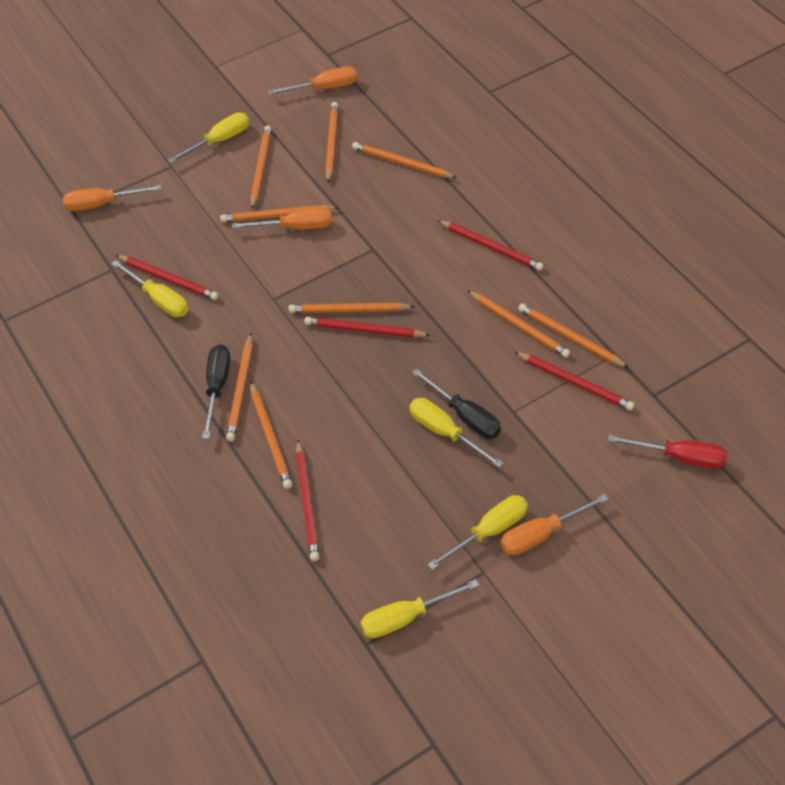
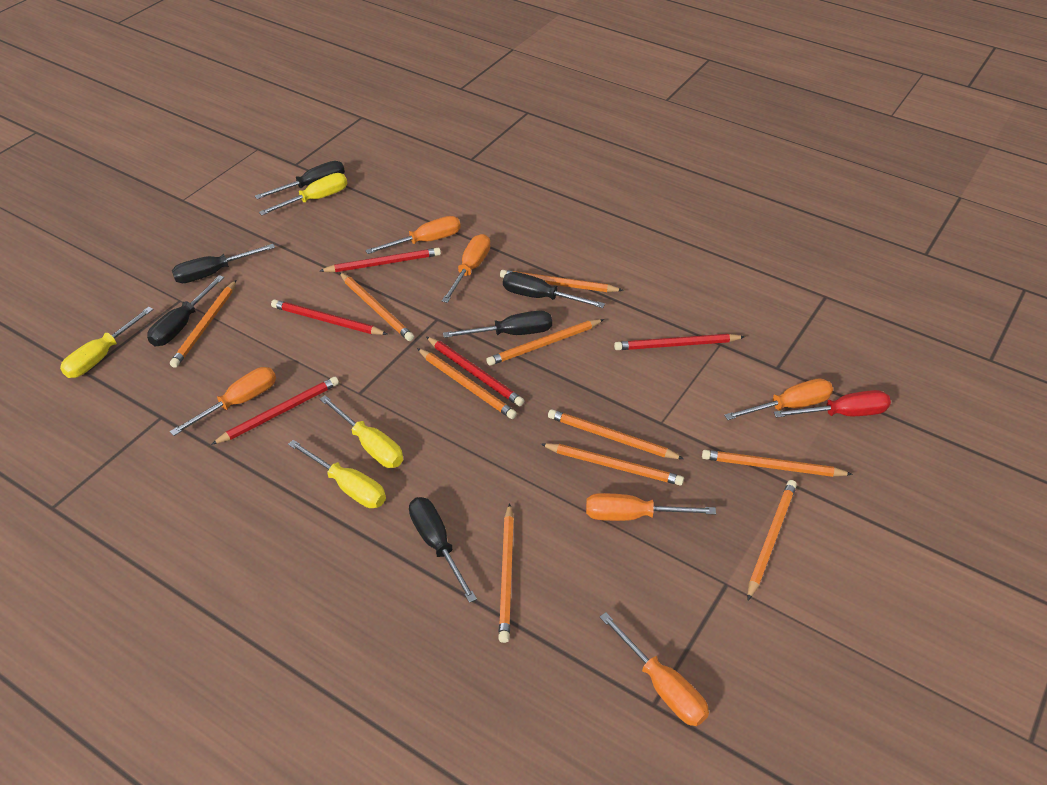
black screwdriver: 2 -> 6
orange pencil: 9 -> 10
orange screwdriver: 4 -> 6
yellow screwdriver: 5 -> 4

